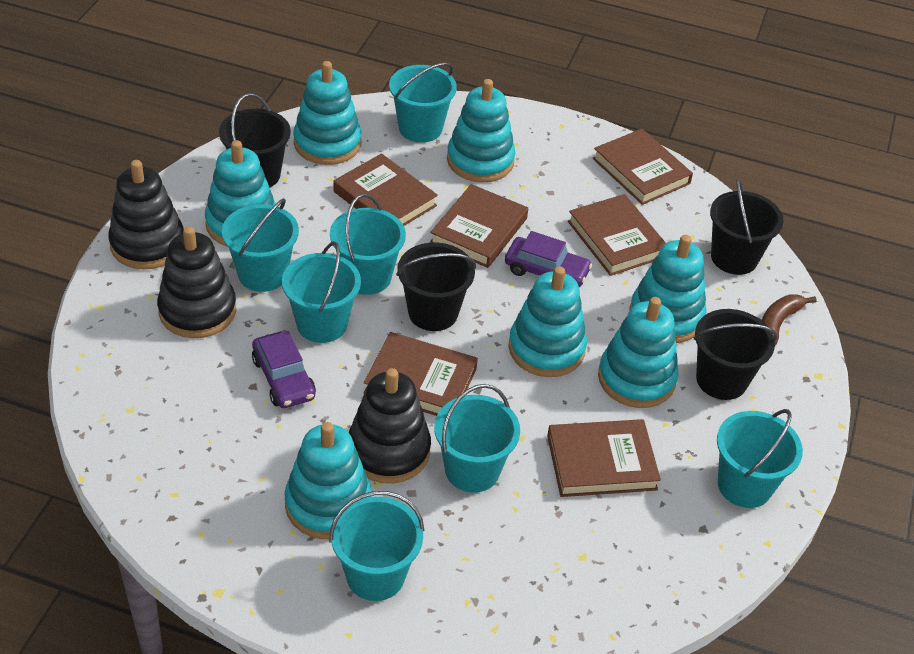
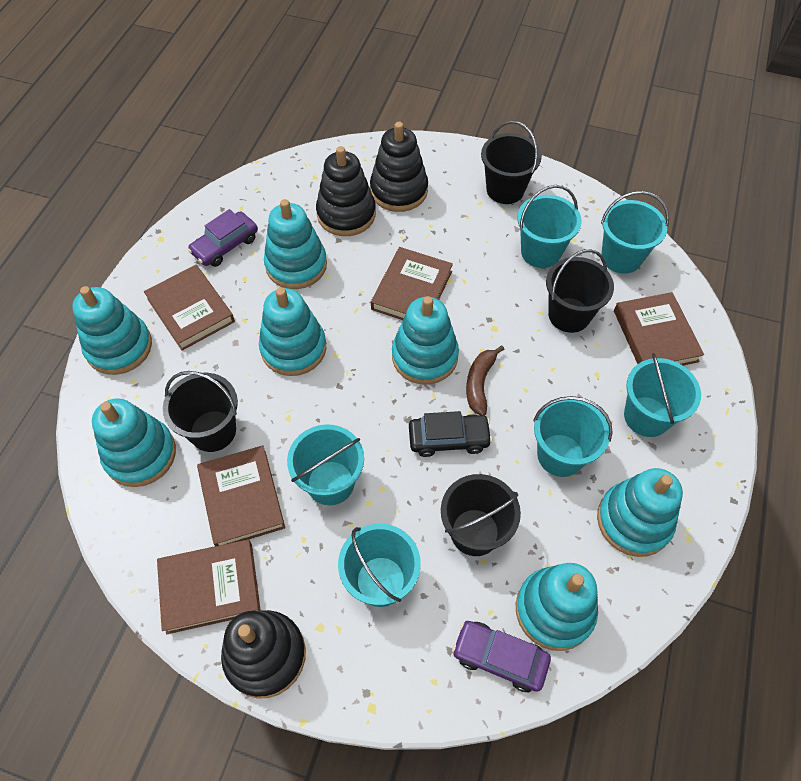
black car: 0 -> 1
brown book: 6 -> 5
turquoise bucket: 7 -> 6

